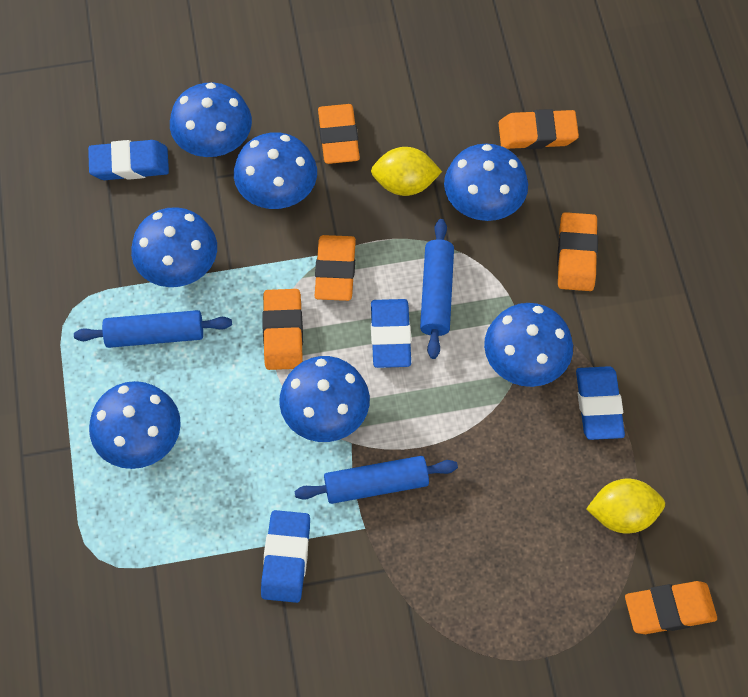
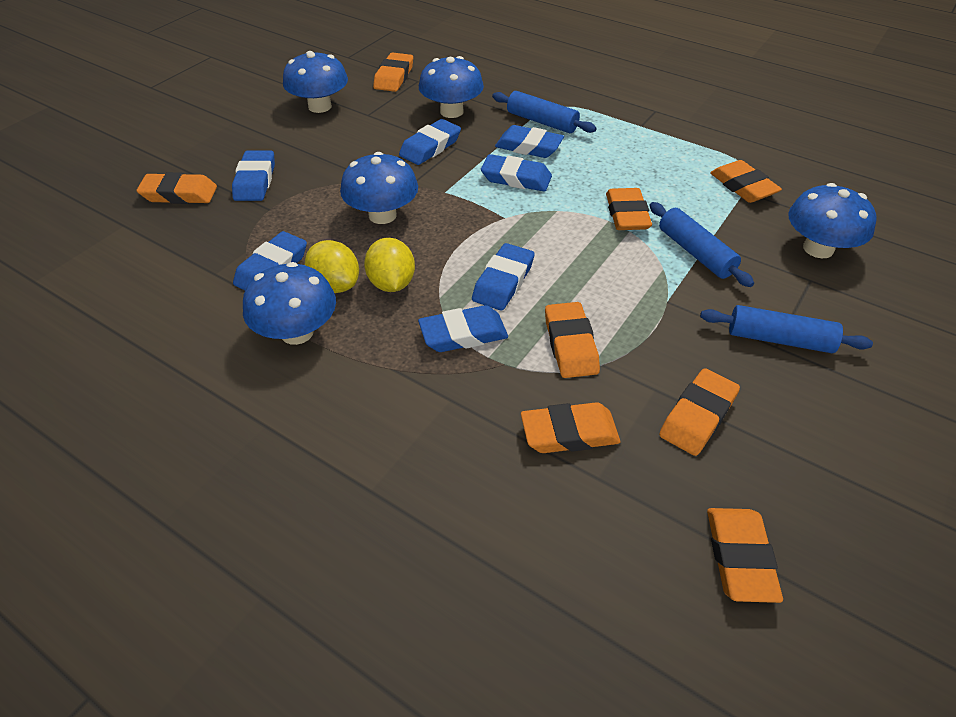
blue eraser: 4 -> 7
blue mushroom: 7 -> 5
orange eraser: 6 -> 8

